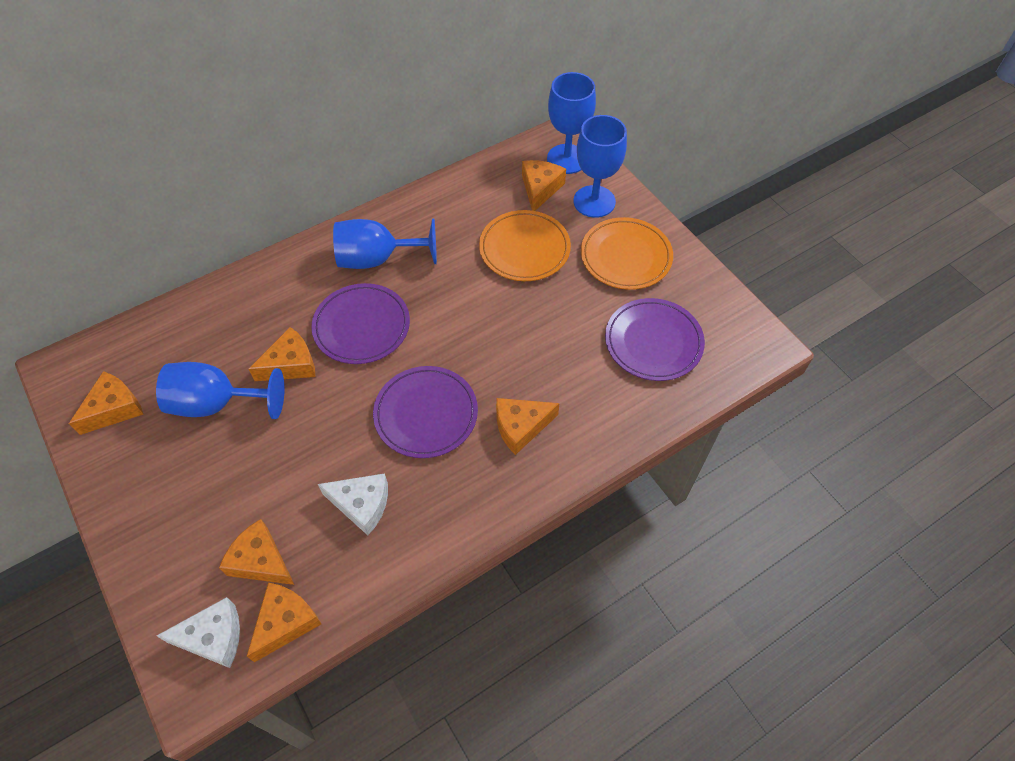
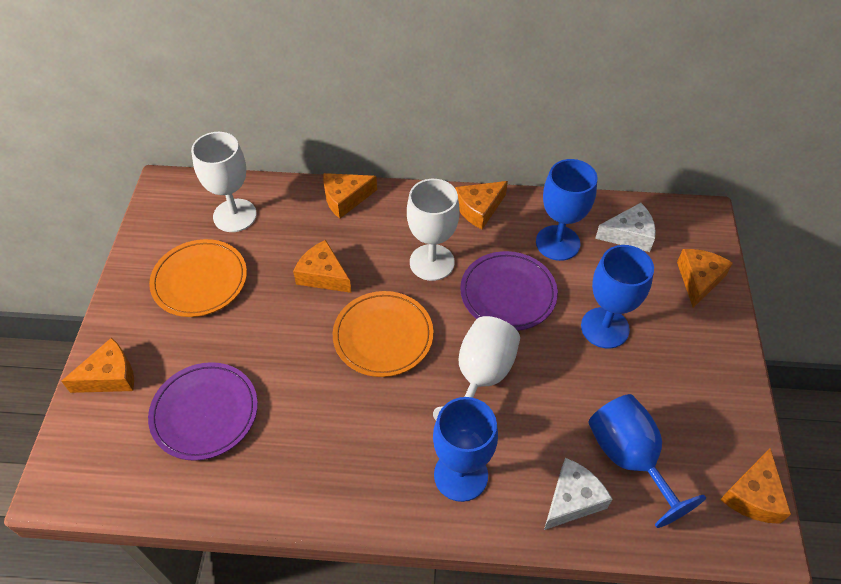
purple plate: 3 -> 2
white goblet: 0 -> 3

